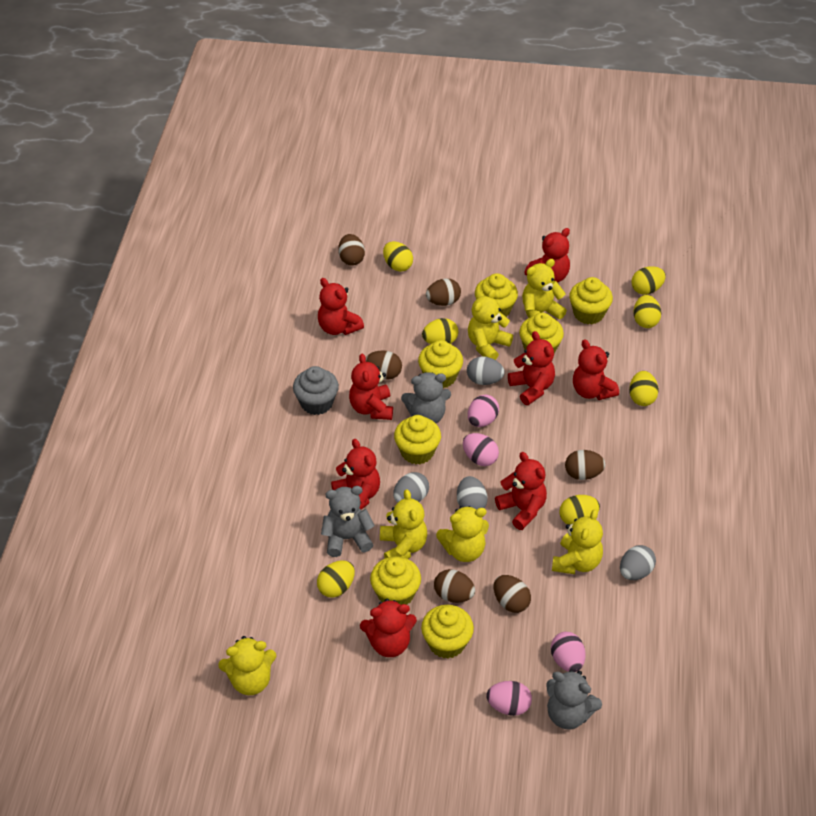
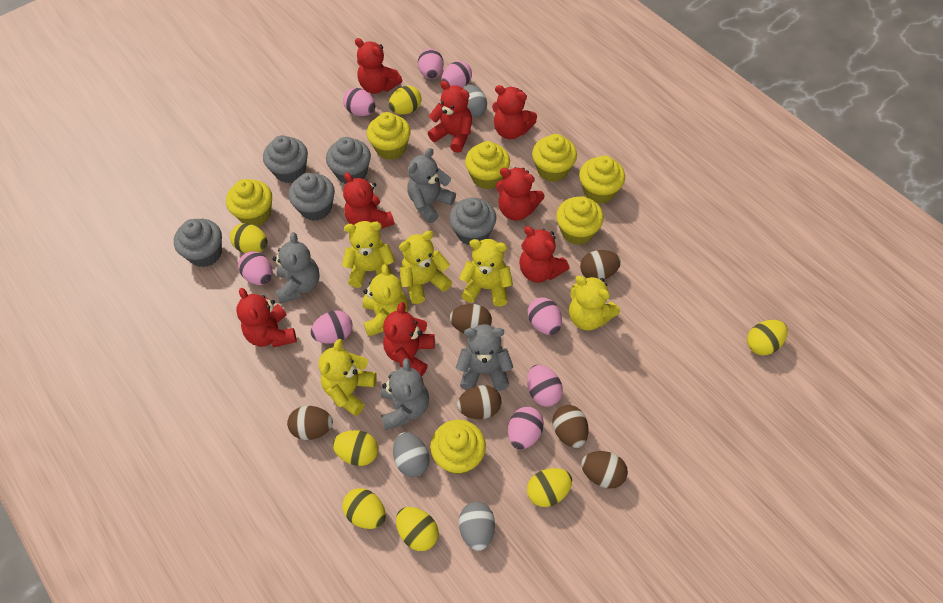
grey cupcake: 1 -> 5
grey egg: 4 -> 3
grey teddy bear: 3 -> 4
pink egg: 4 -> 8

